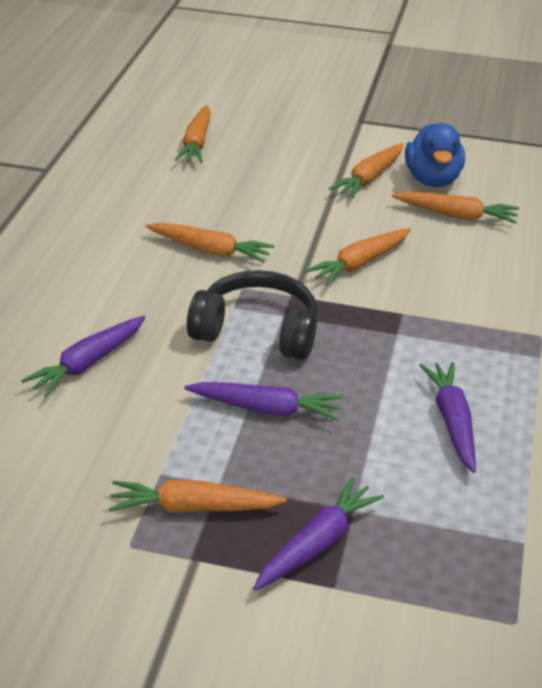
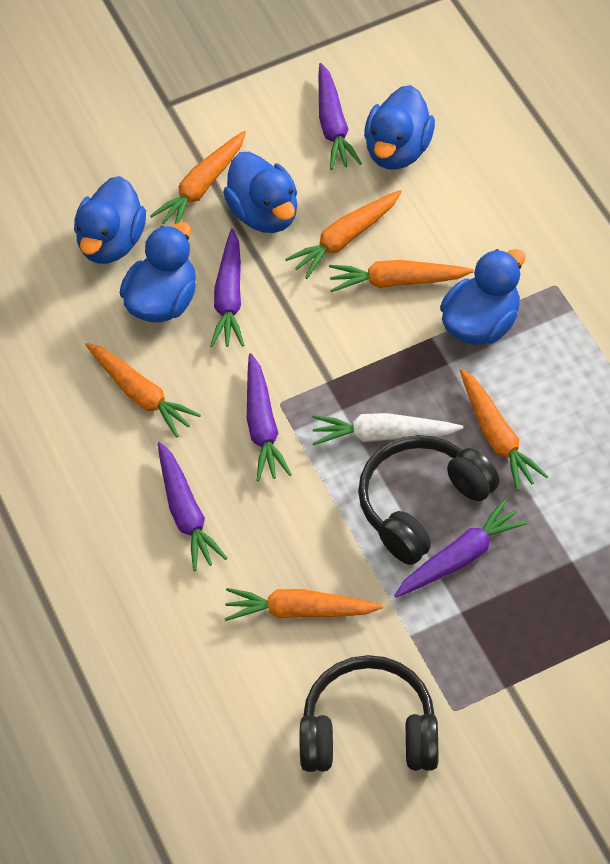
black headphones: 1 -> 2
blue duck: 1 -> 5
purple carrot: 4 -> 5
white carrot: 0 -> 1

